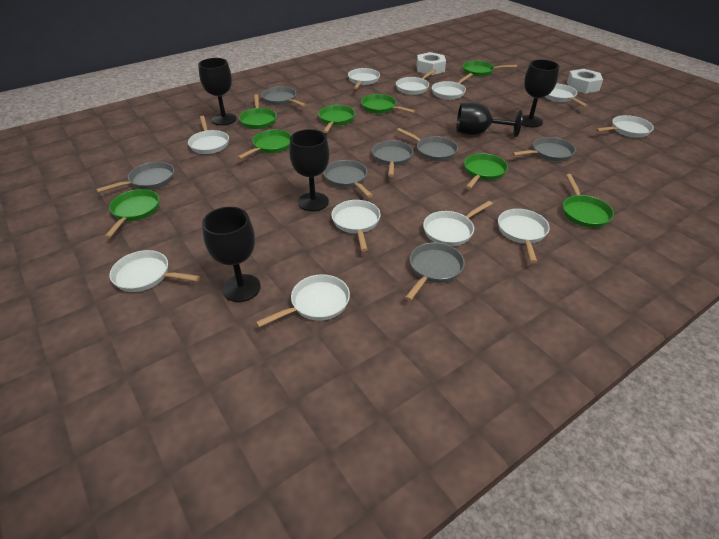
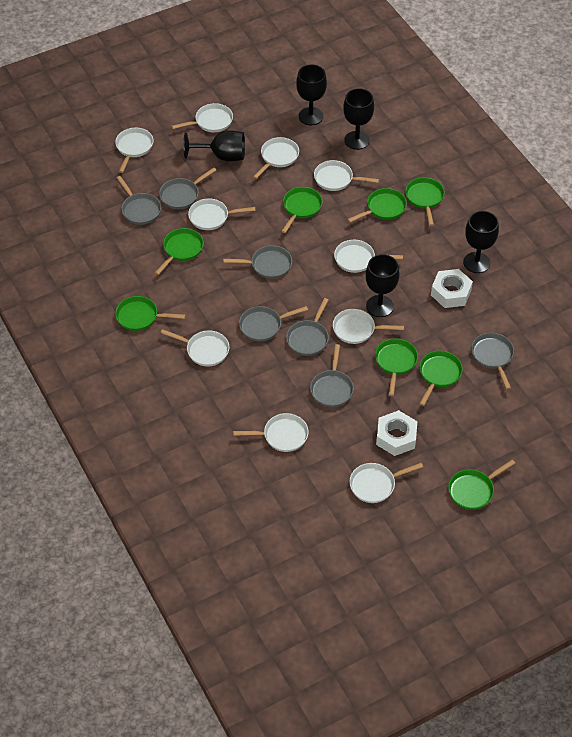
white pan: 11 -> 10

